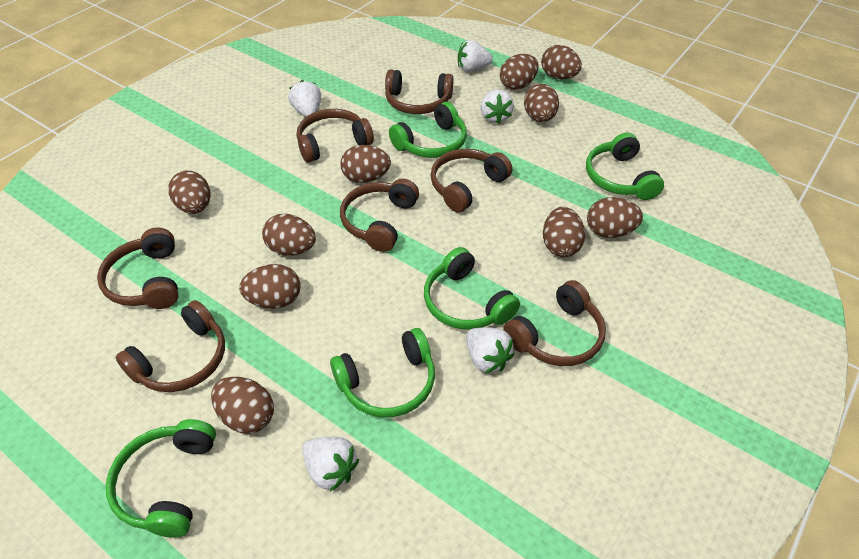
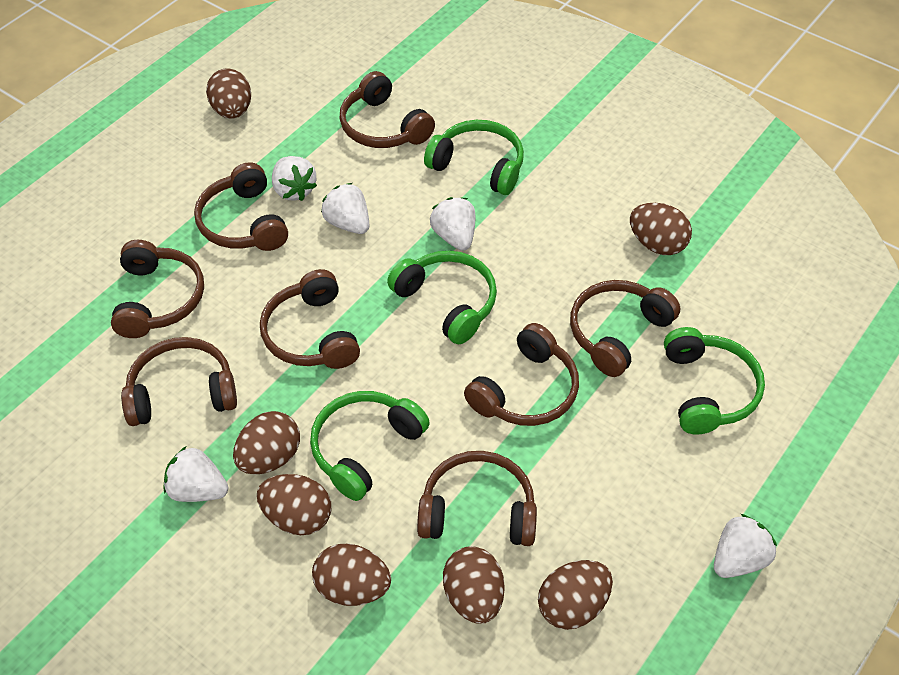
brown egg: 10 -> 7
brown headphones: 7 -> 8
green headphones: 5 -> 4

